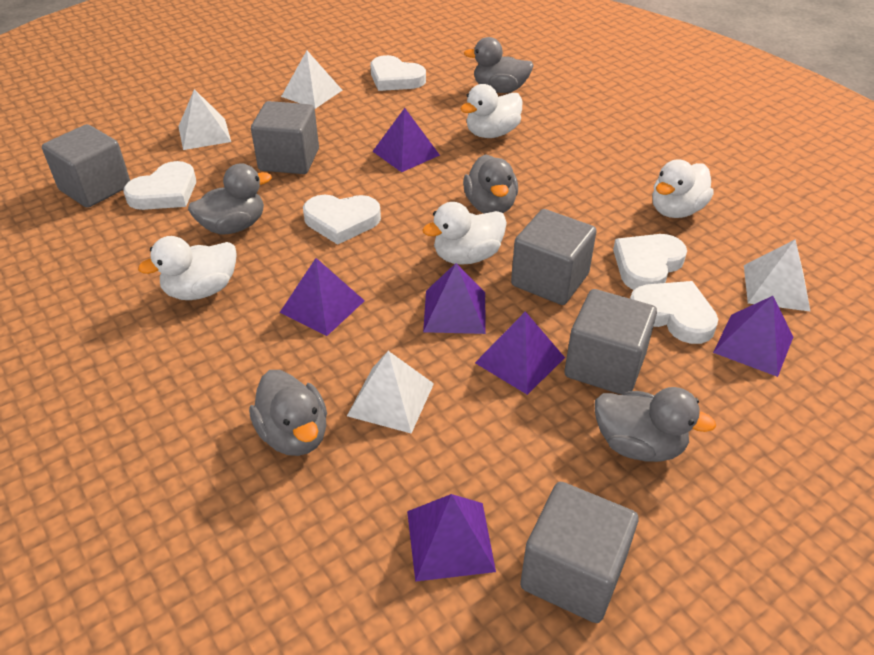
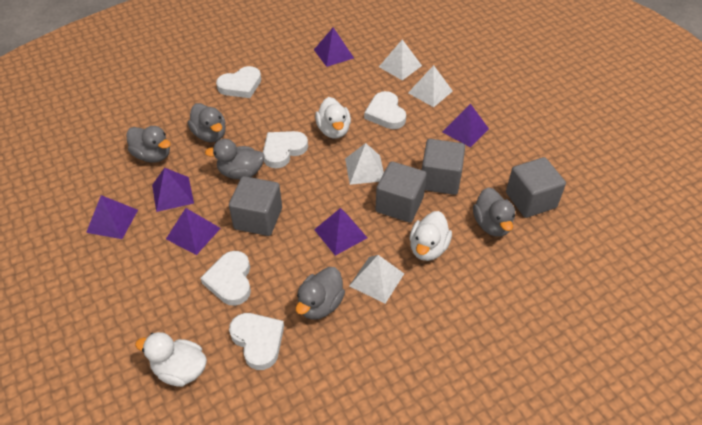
grey cube: 5 -> 4
white duck: 4 -> 3

